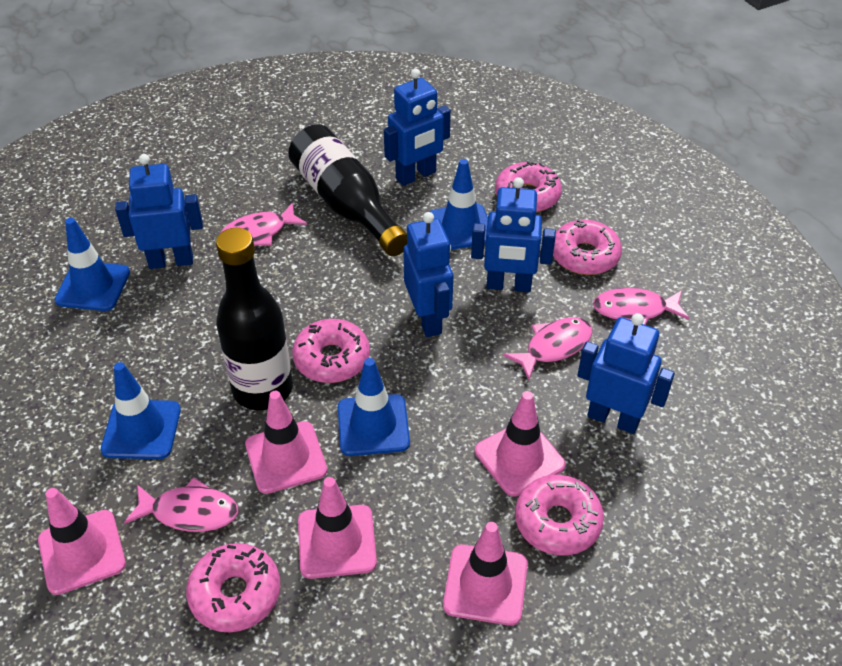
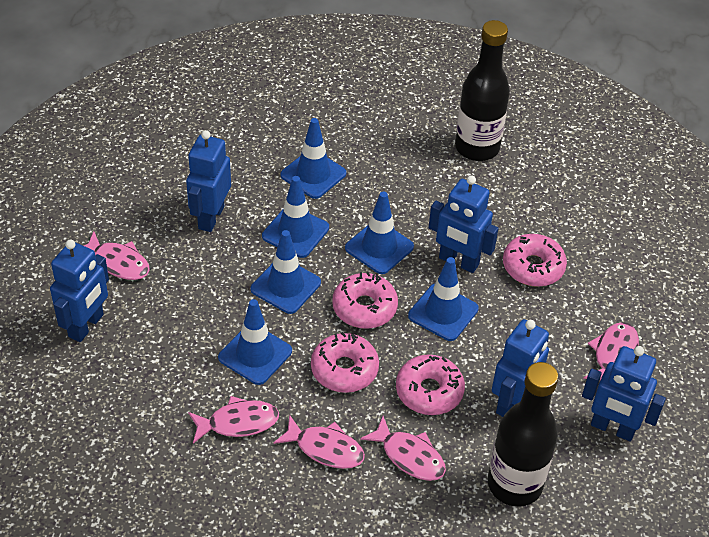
blue traffic cone: 4 -> 6
pink donut: 5 -> 4
pink fish: 4 -> 5
pink traffic cone: 5 -> 0

